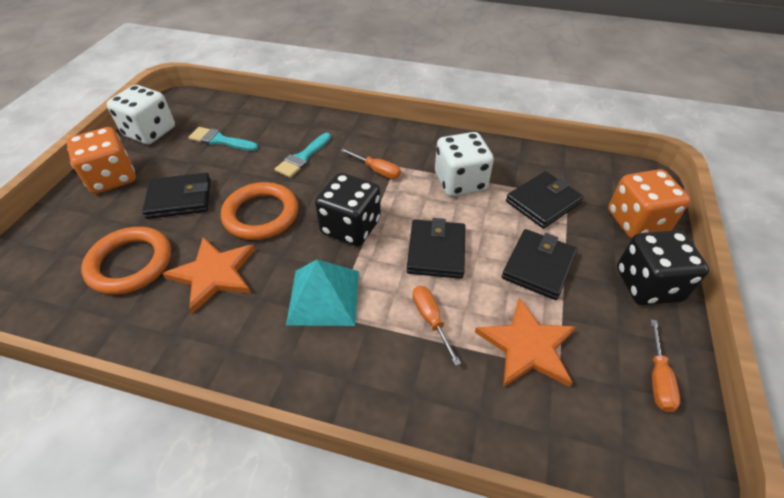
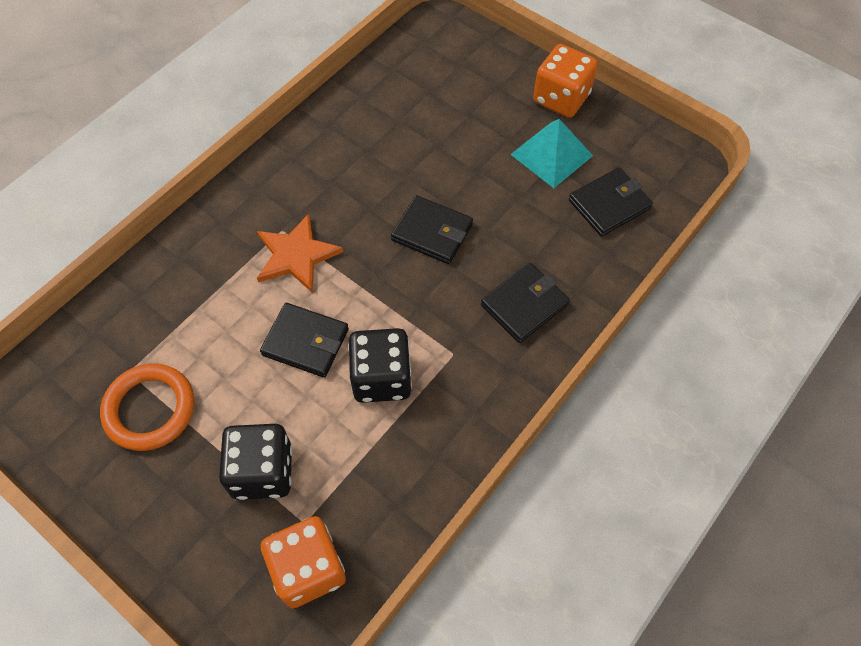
orange ring: 2 -> 1
orange screwdriver: 3 -> 0
orange star: 2 -> 1
turquoise brush: 2 -> 0
white dice: 2 -> 0

